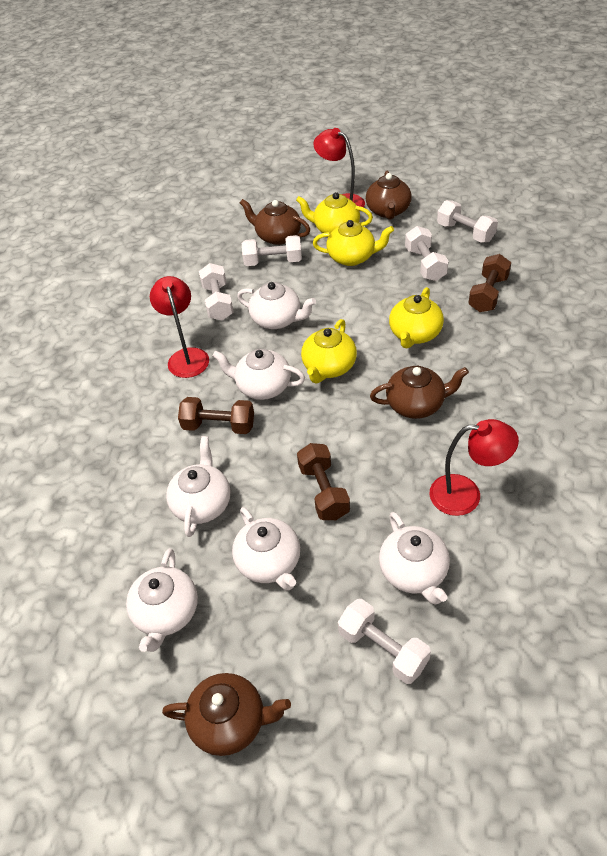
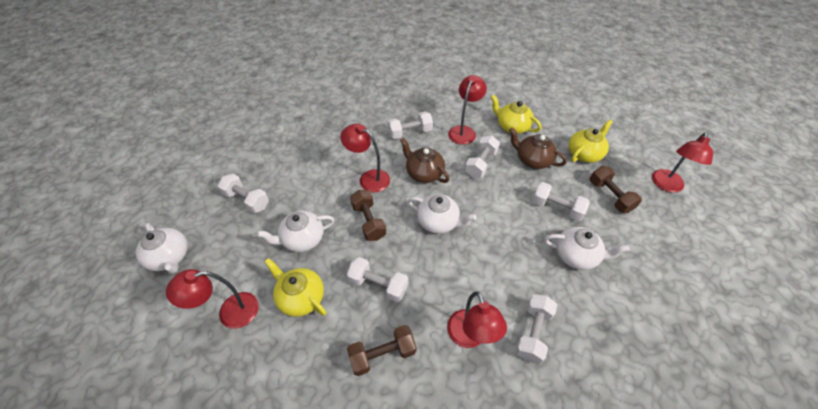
brown teapot: 4 -> 2
red lamp: 3 -> 5
white dumbbell: 5 -> 6
white teapot: 6 -> 4
yellow teapot: 4 -> 3

